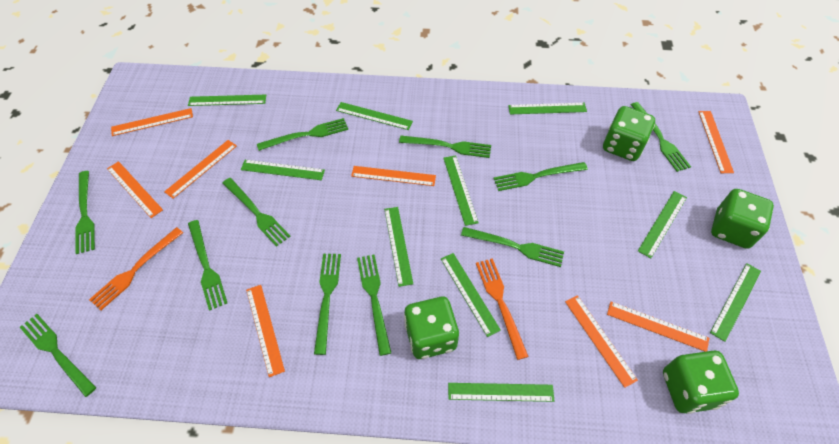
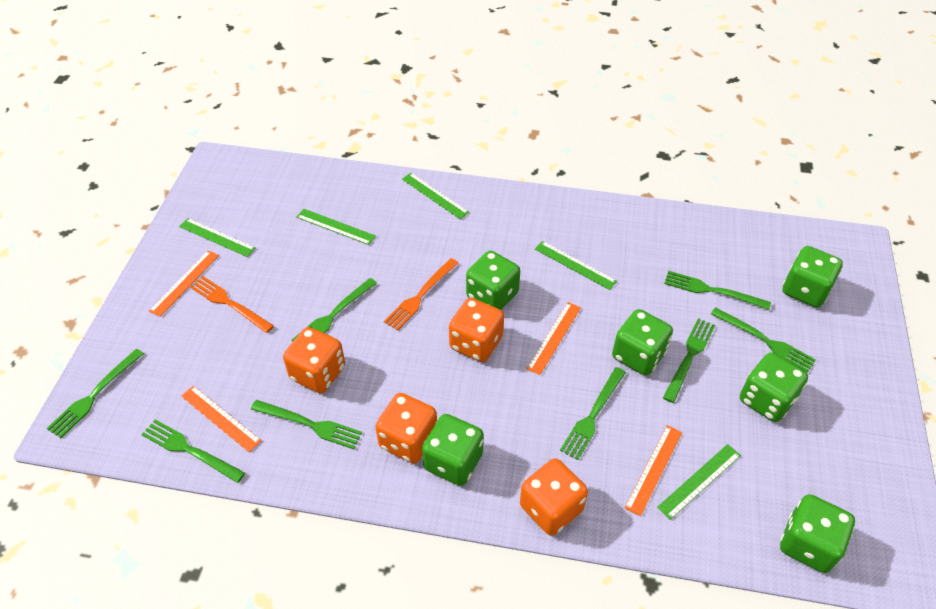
green dice: 4 -> 6
green fork: 11 -> 8
green ruler: 10 -> 5
orange dice: 0 -> 4
orange ruler: 8 -> 4

